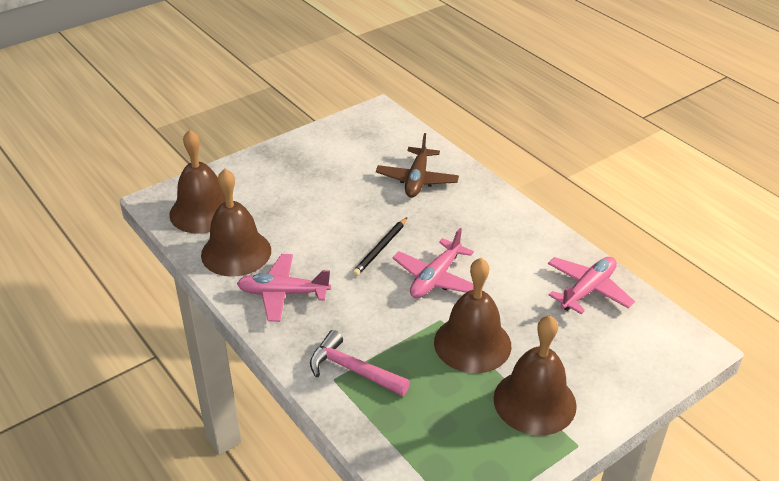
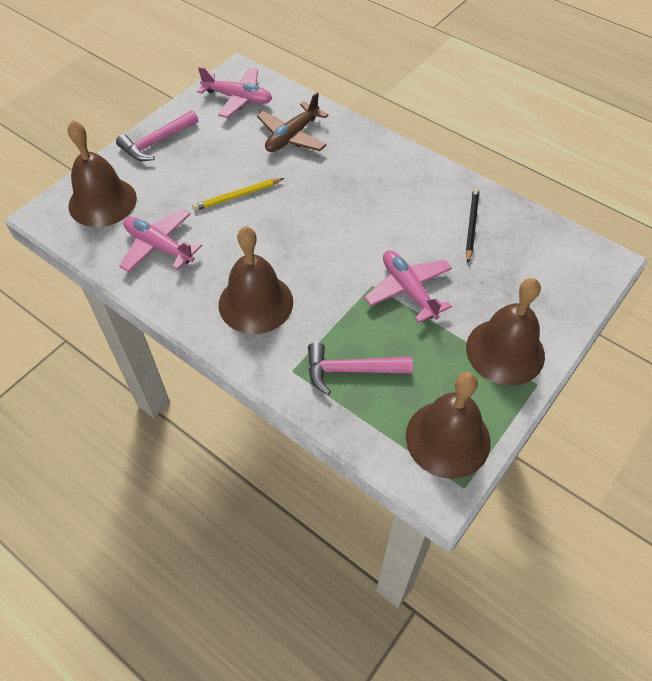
pink hammer: 1 -> 2
yellow pencil: 0 -> 1

